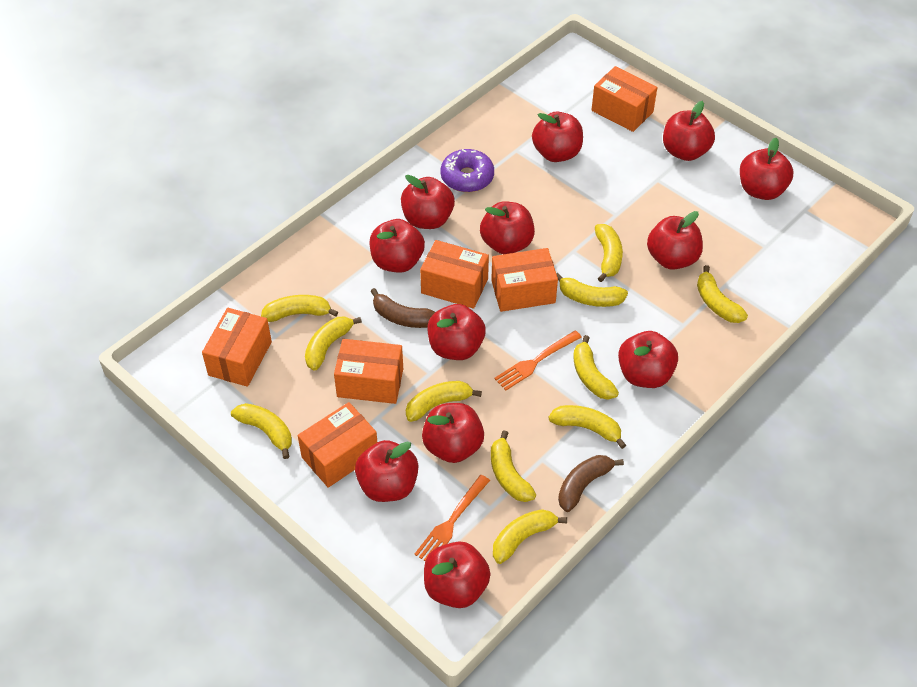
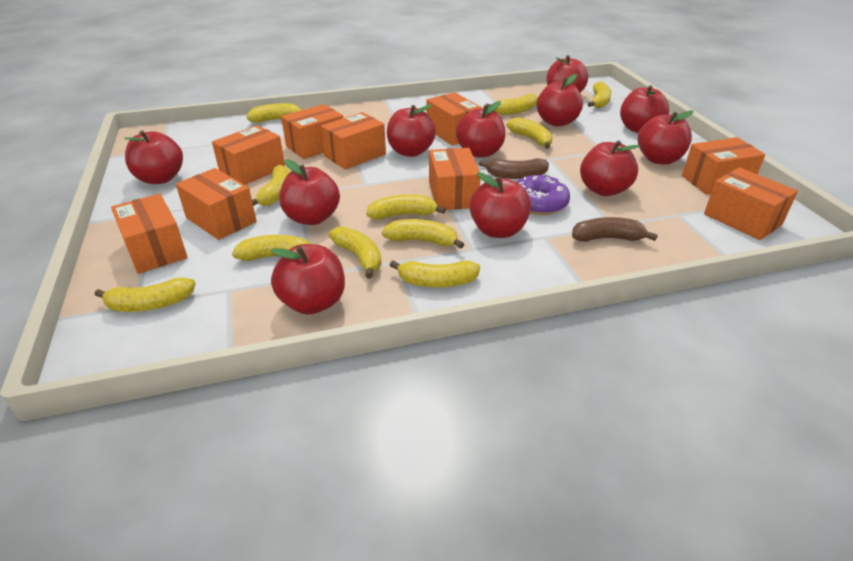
orange box: 6 -> 9
orange fork: 2 -> 0
red apple: 12 -> 11

